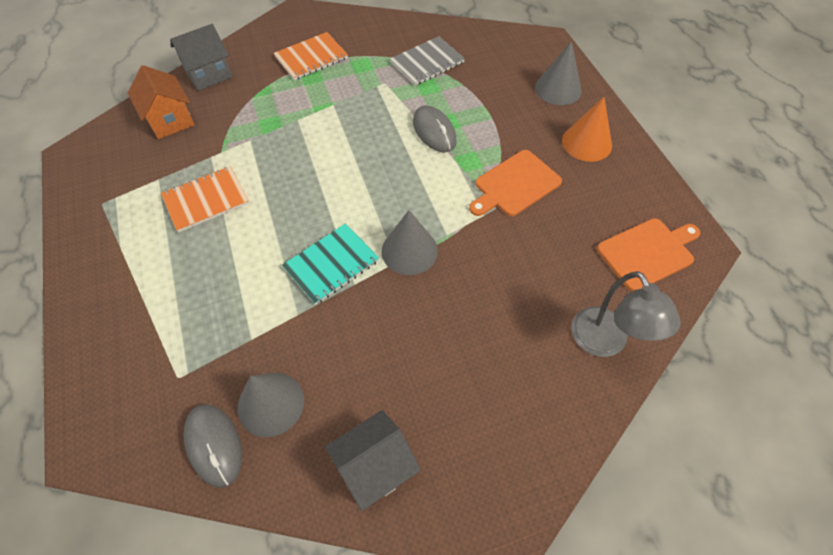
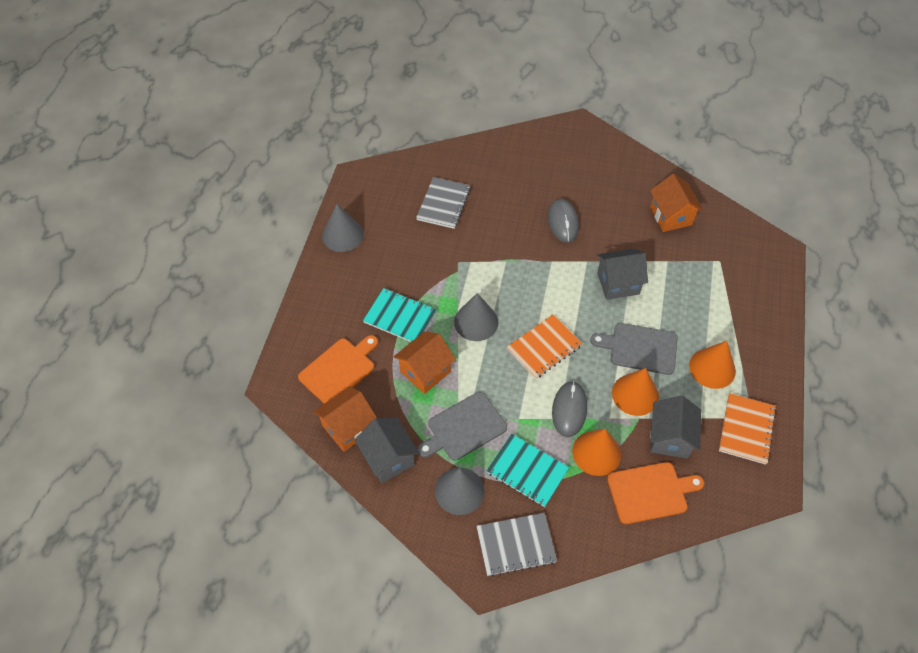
grey cutting board: 0 -> 2
grey house: 2 -> 3
grey lamp: 1 -> 0
grey notebook: 1 -> 2
orange cone: 1 -> 3
orange house: 1 -> 3
turquoise notebook: 1 -> 2

